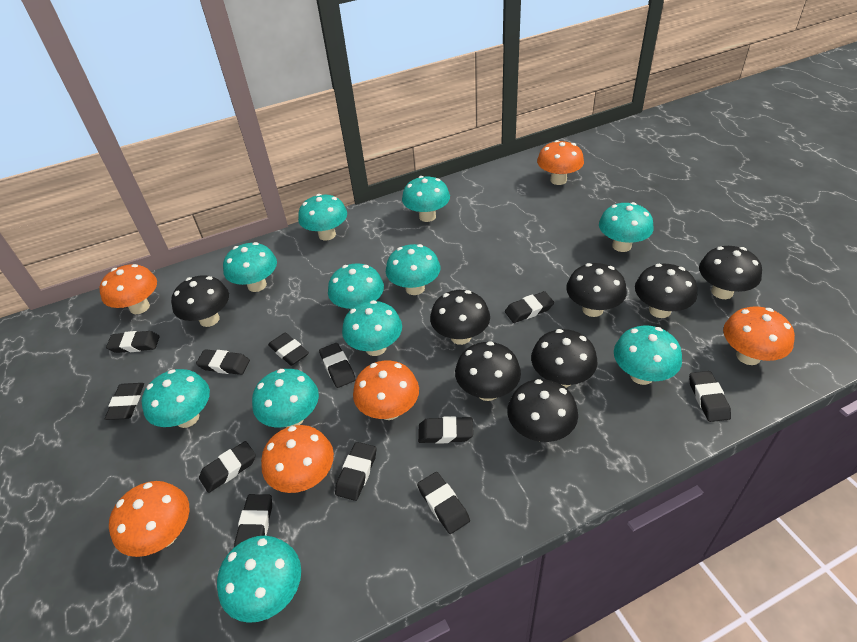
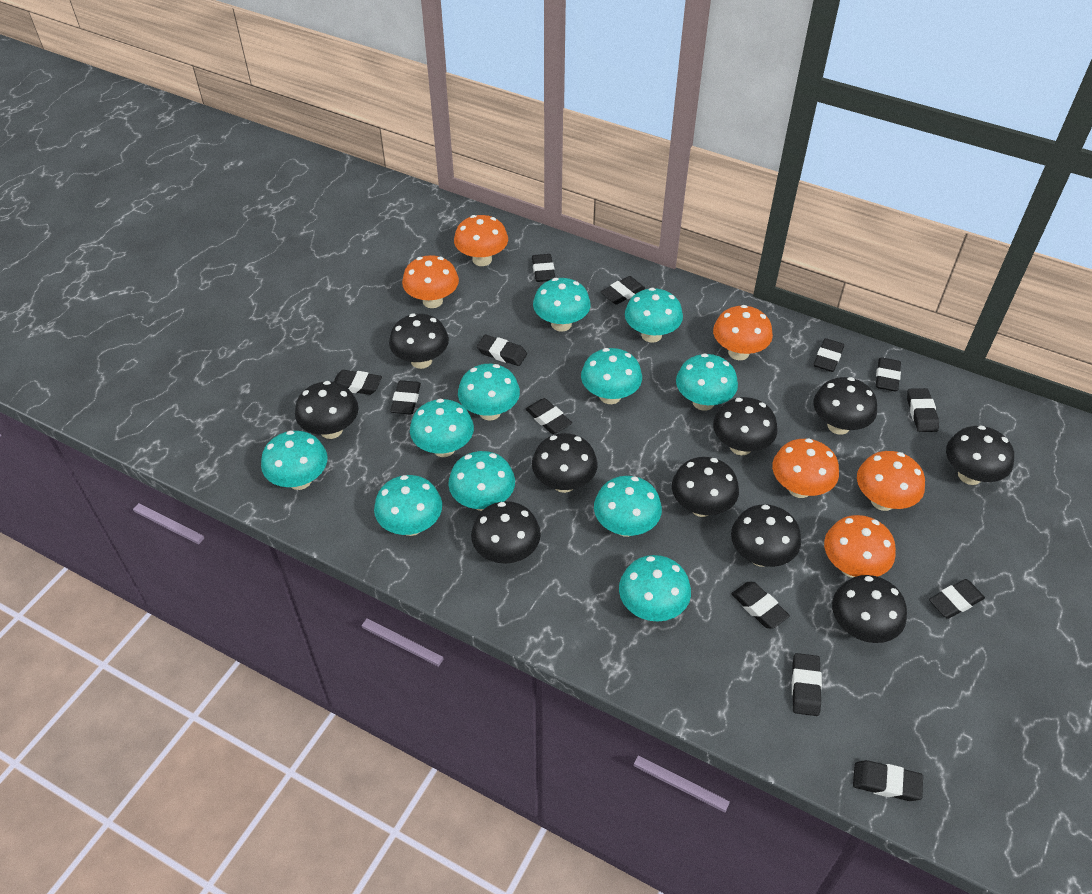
black eraser: 12 -> 13
black mushroom: 8 -> 10

